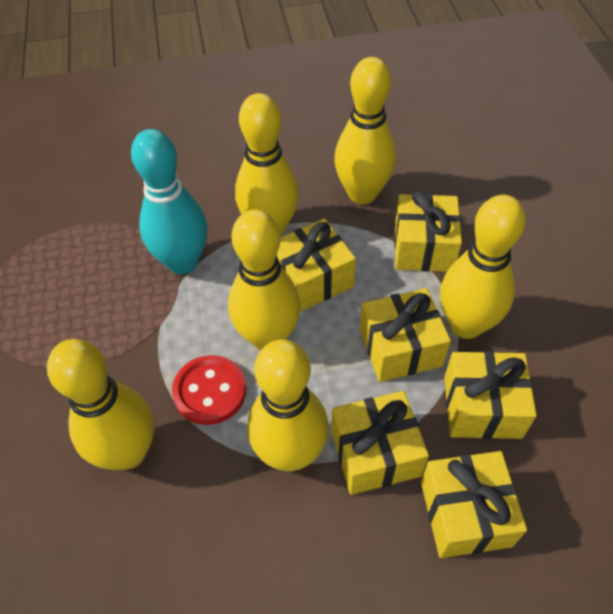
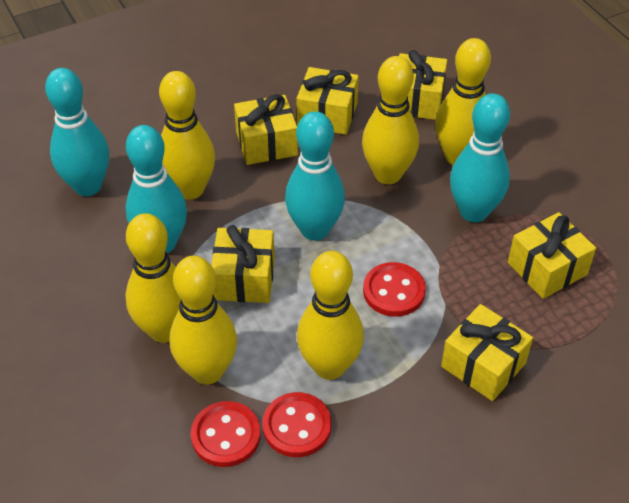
red button: 1 -> 3
turquoise bowling pin: 1 -> 4

